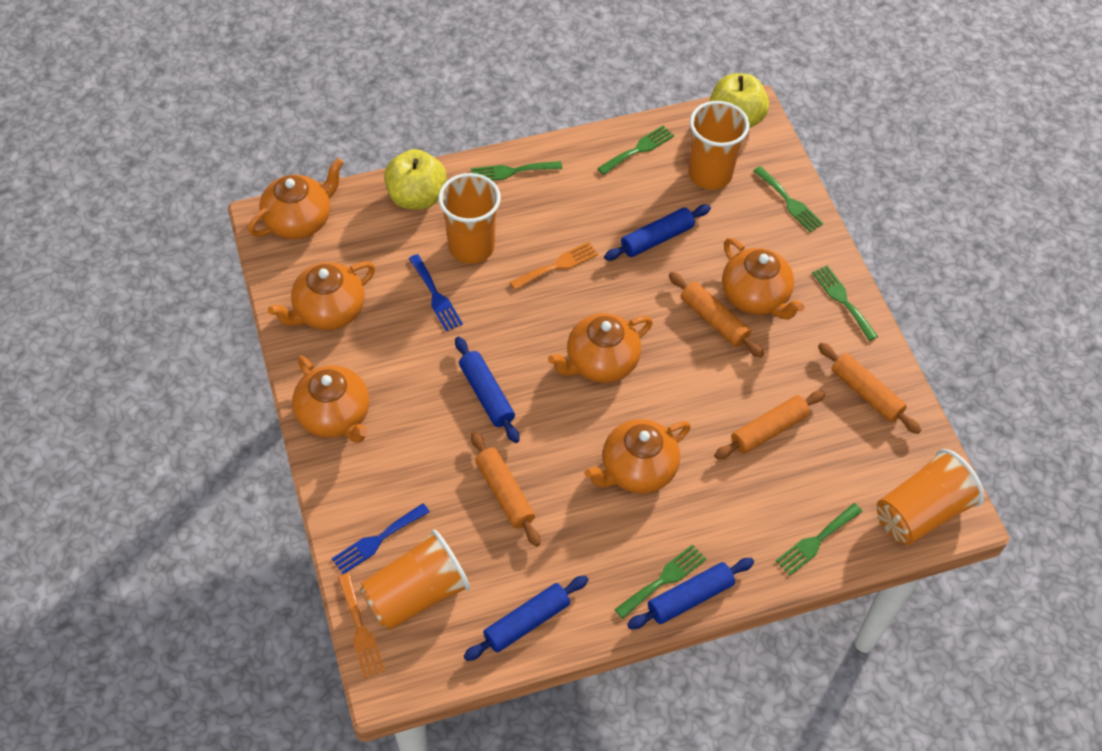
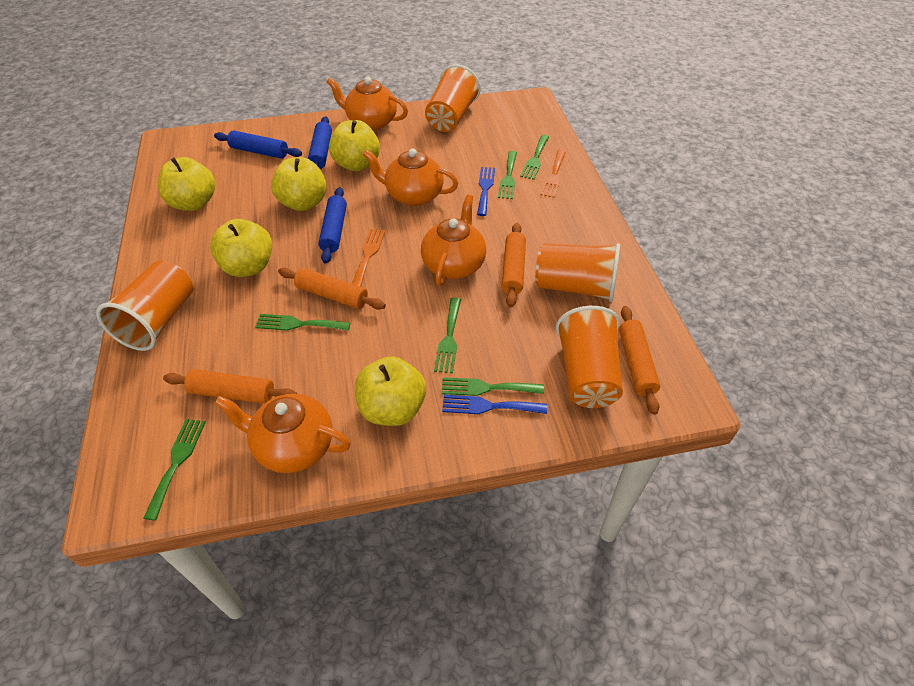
blue rolling pin: 4 -> 3
orange teapot: 6 -> 4
yellow apple: 2 -> 5

